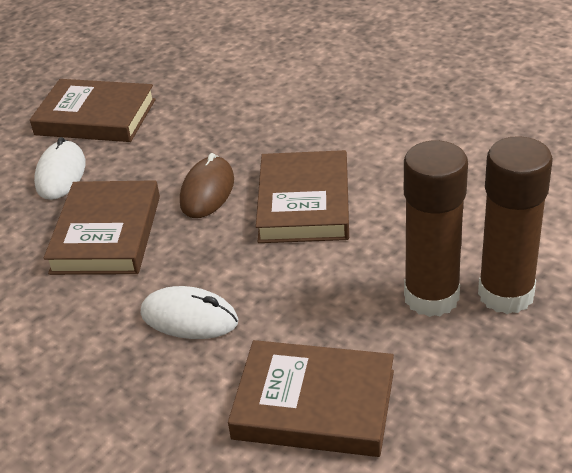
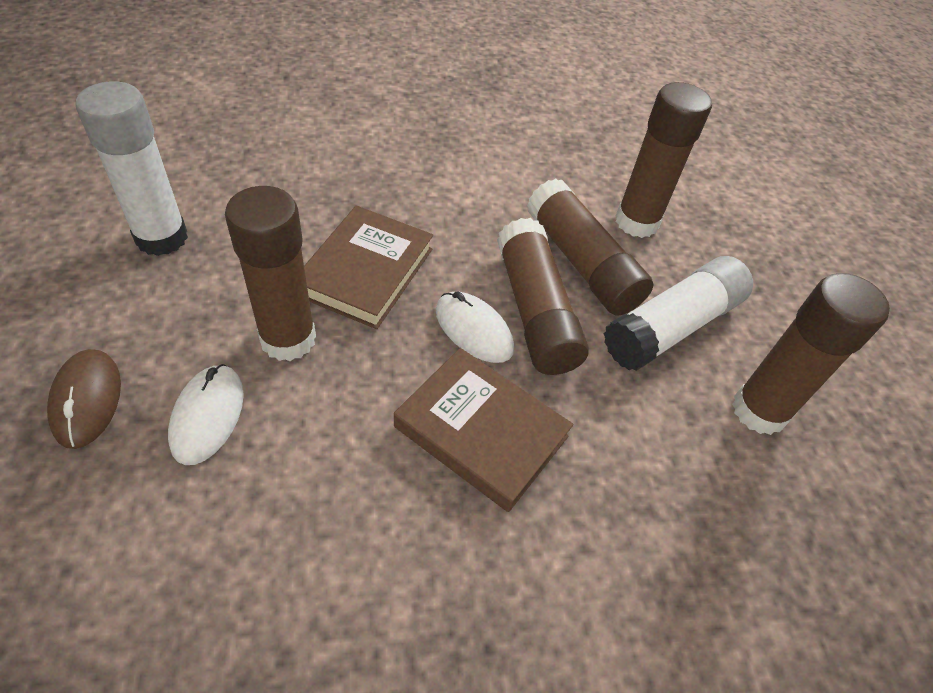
brown book: 4 -> 2
brown glue stick: 2 -> 5
white glue stick: 0 -> 2

